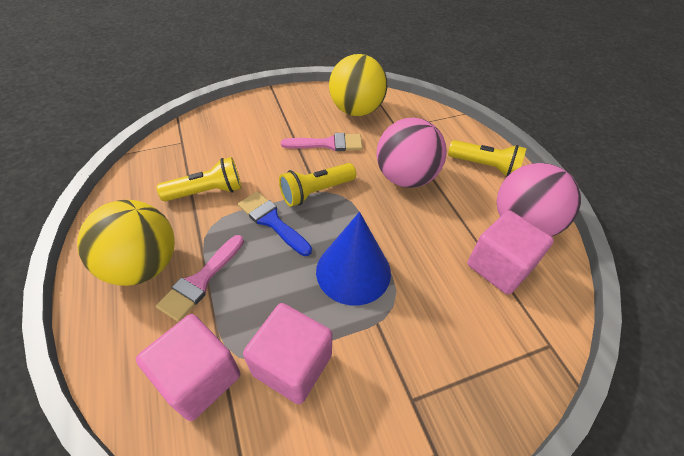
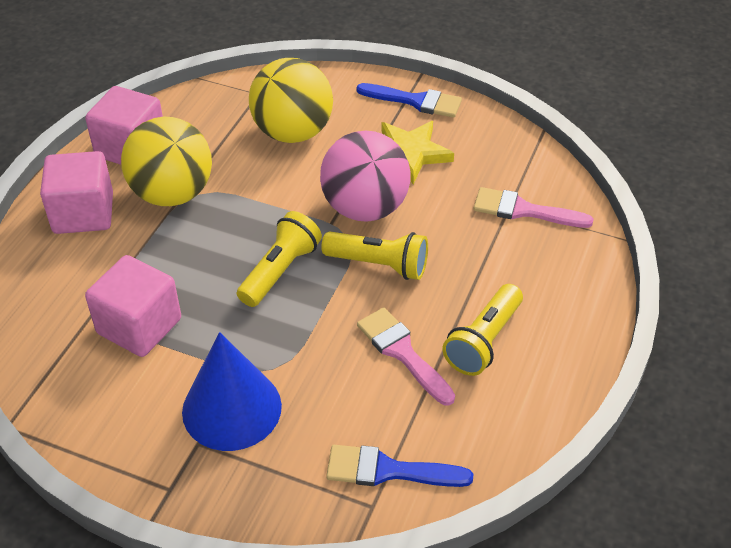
blue brush: 1 -> 2
pink ball: 2 -> 1
yellow star: 0 -> 1

